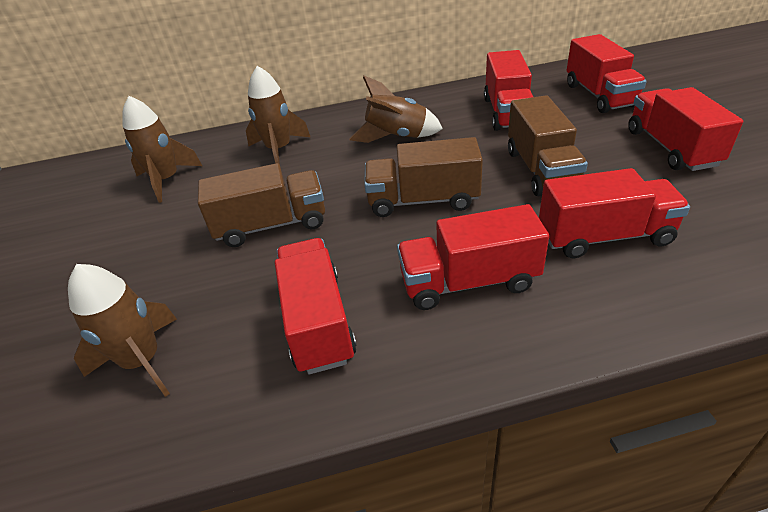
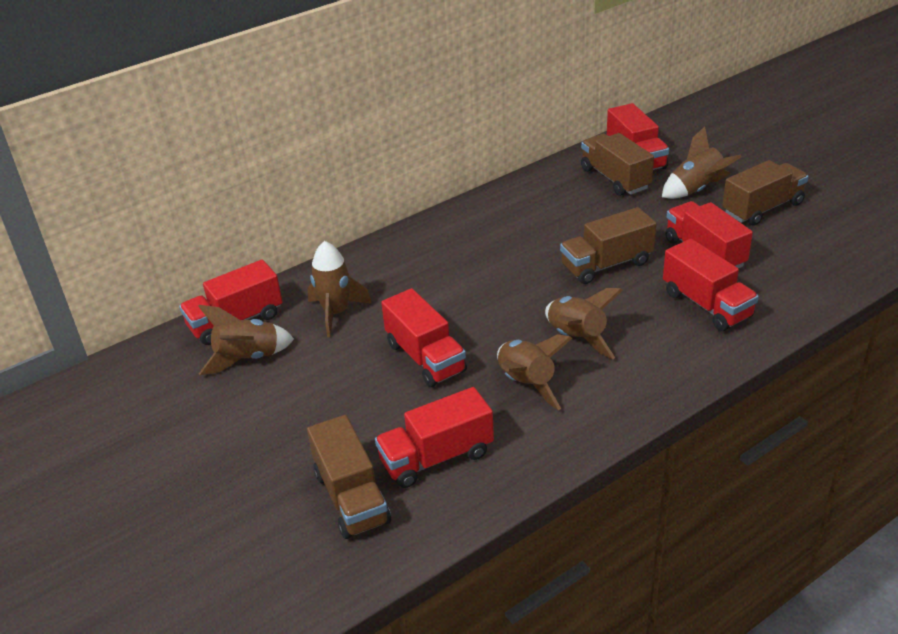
brown rocket: 4 -> 5
brown truck: 3 -> 4

